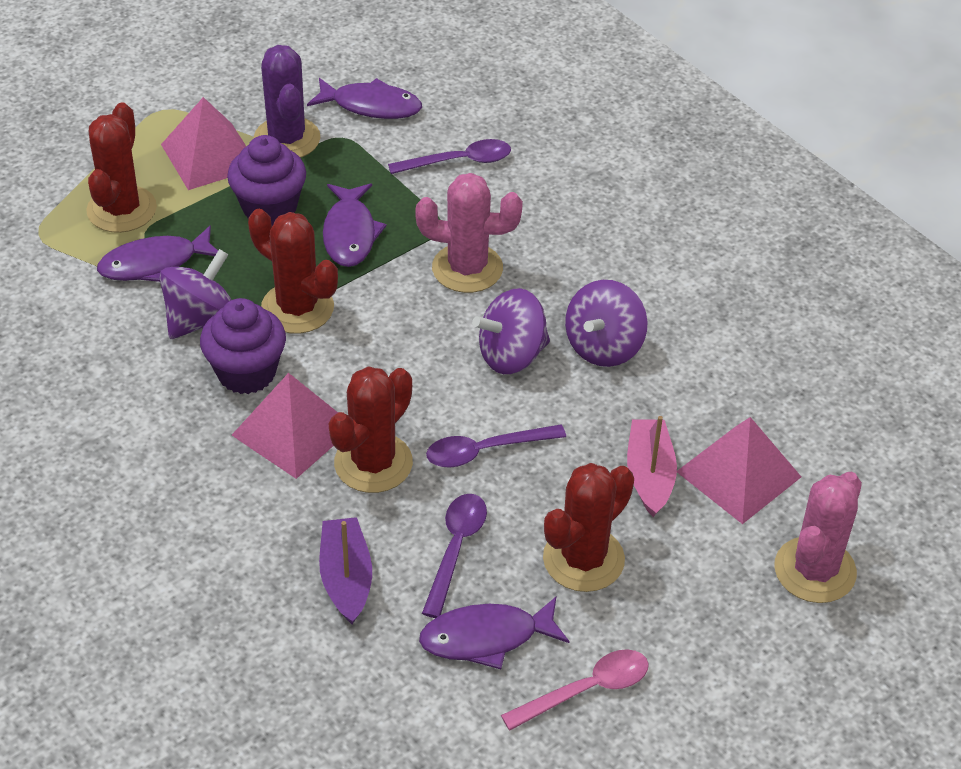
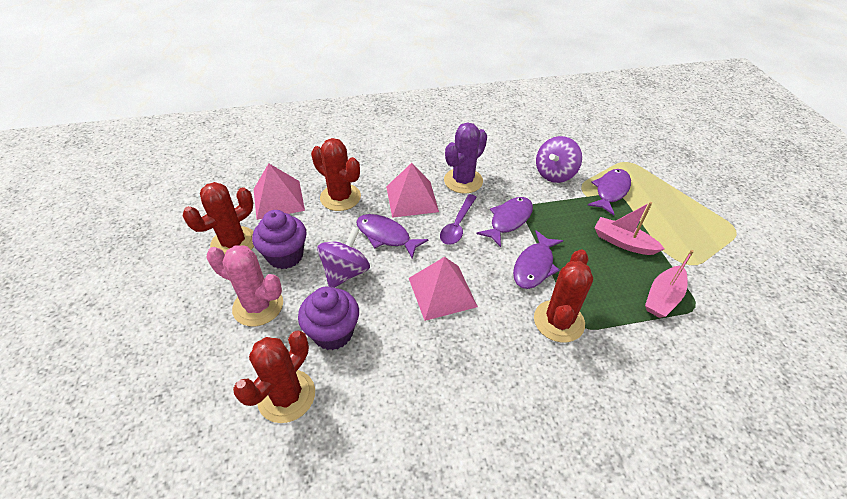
pink boat: 1 -> 2
pink cactus: 2 -> 1
pink spoon: 1 -> 0
purple boat: 1 -> 0
purple spinning top: 3 -> 2
purple spoon: 3 -> 1

